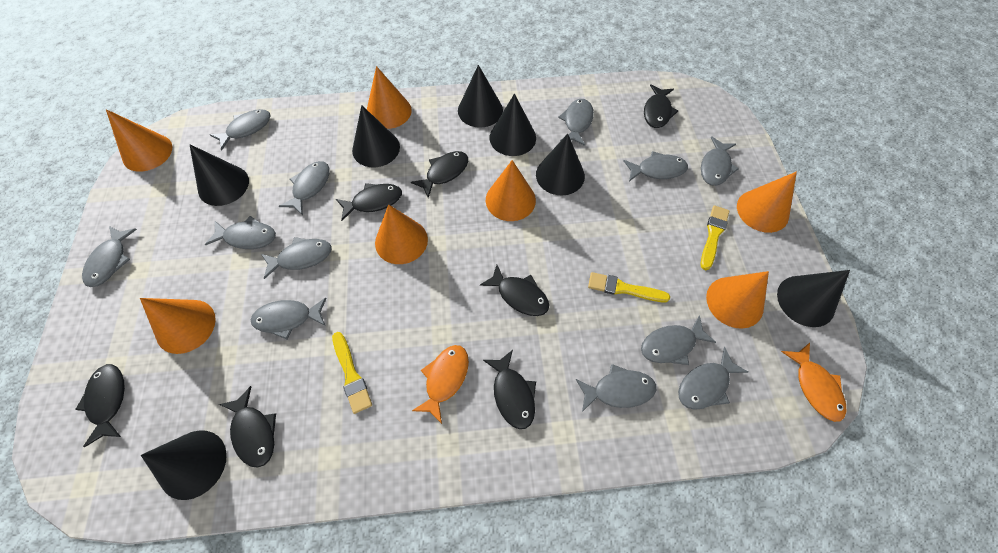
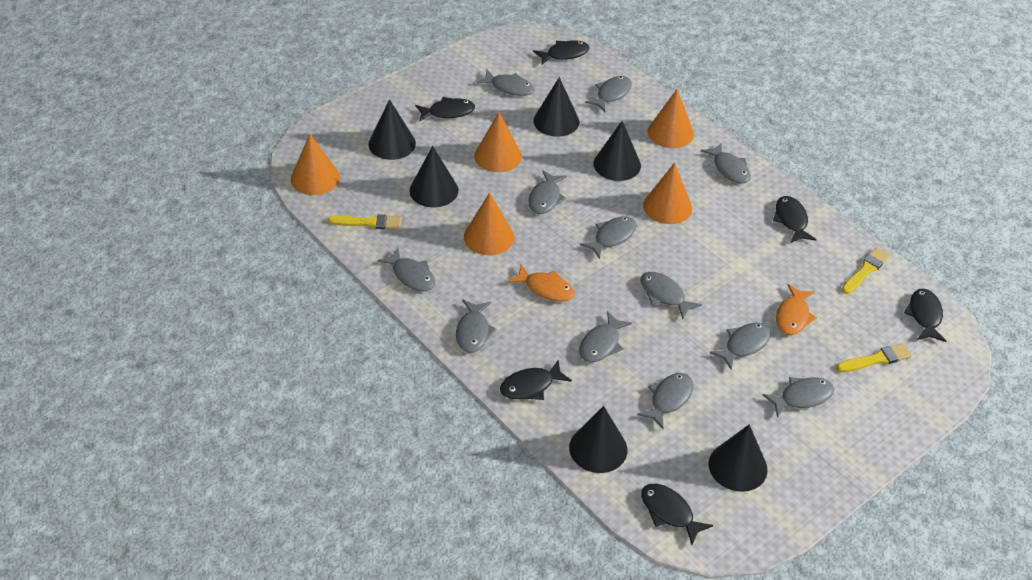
black cone: 7 -> 6
black fish: 7 -> 6
orange cone: 7 -> 5

